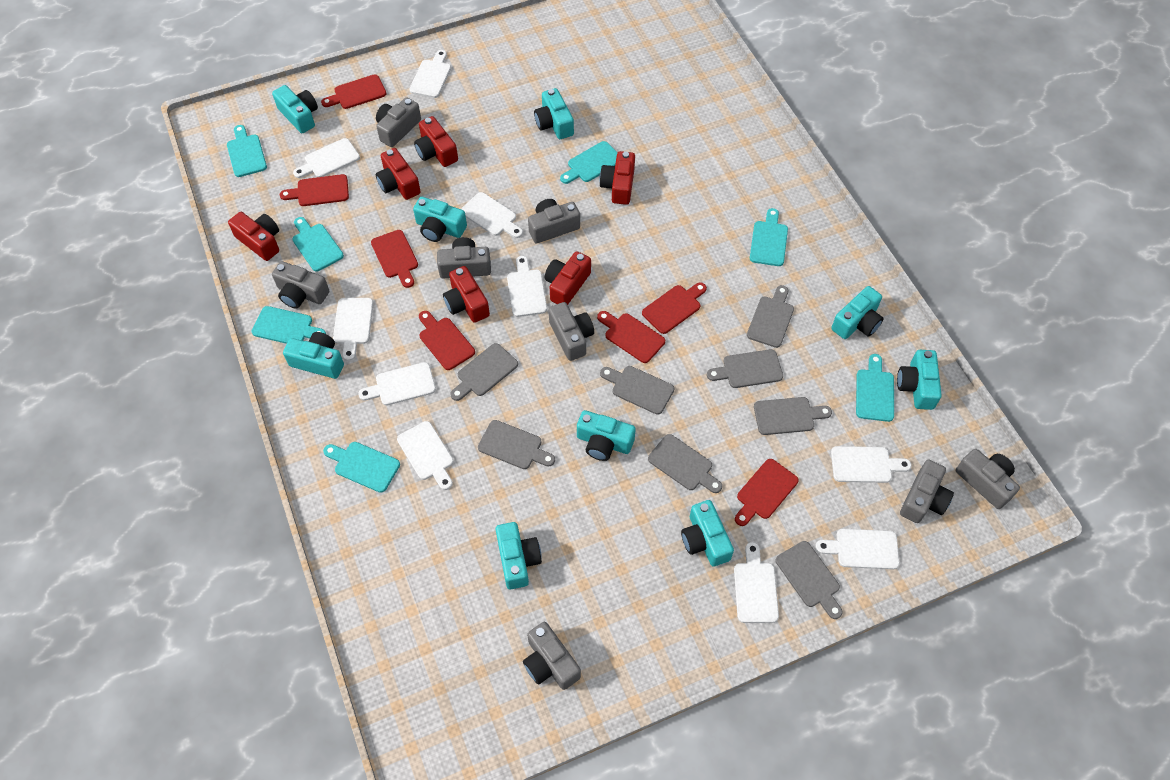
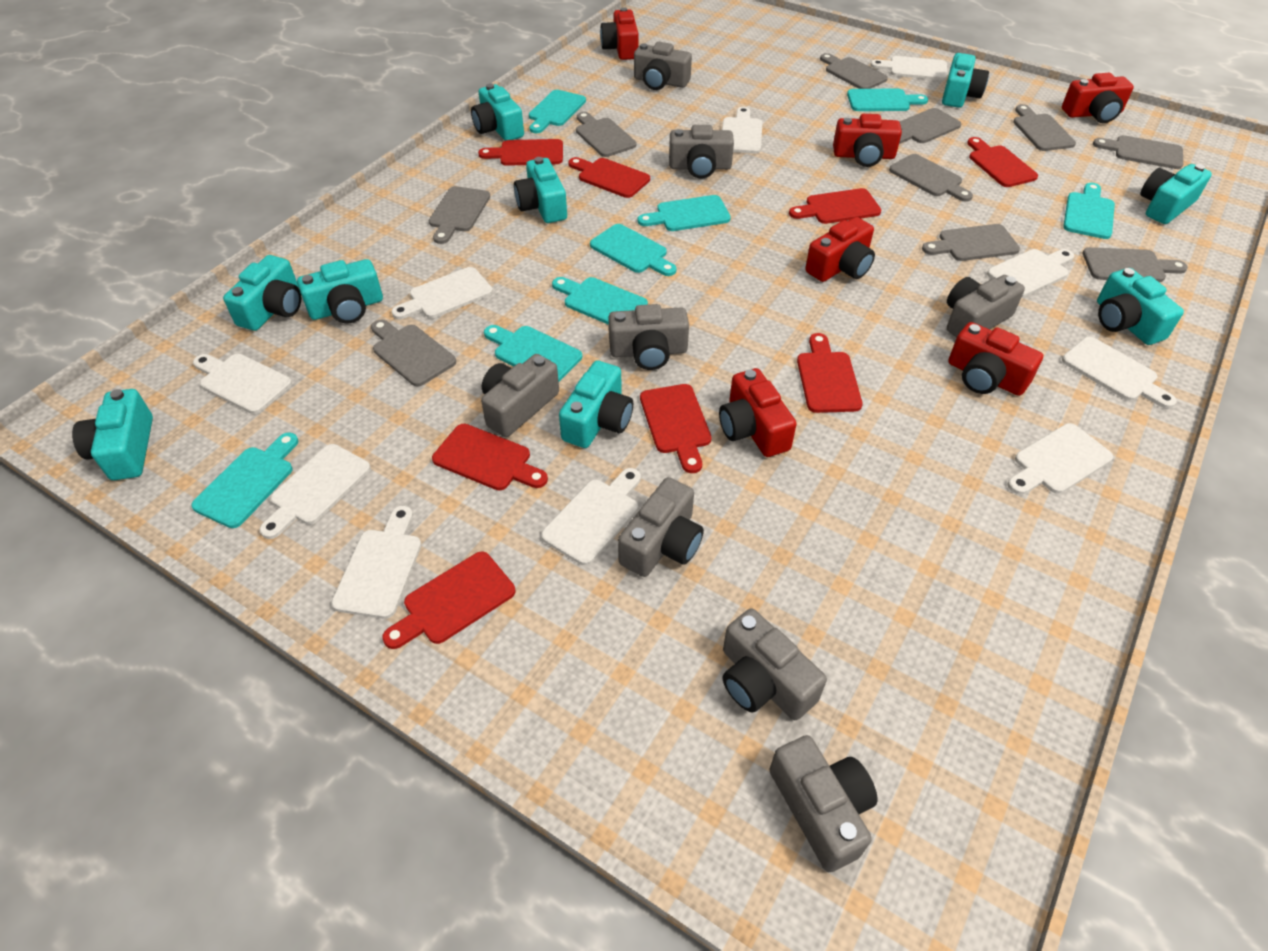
grey cutting board: 8 -> 10
red cutting board: 7 -> 8
turquoise cutting board: 7 -> 8

